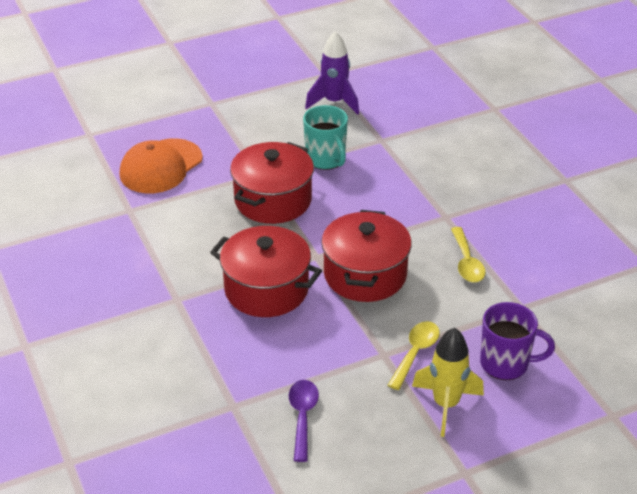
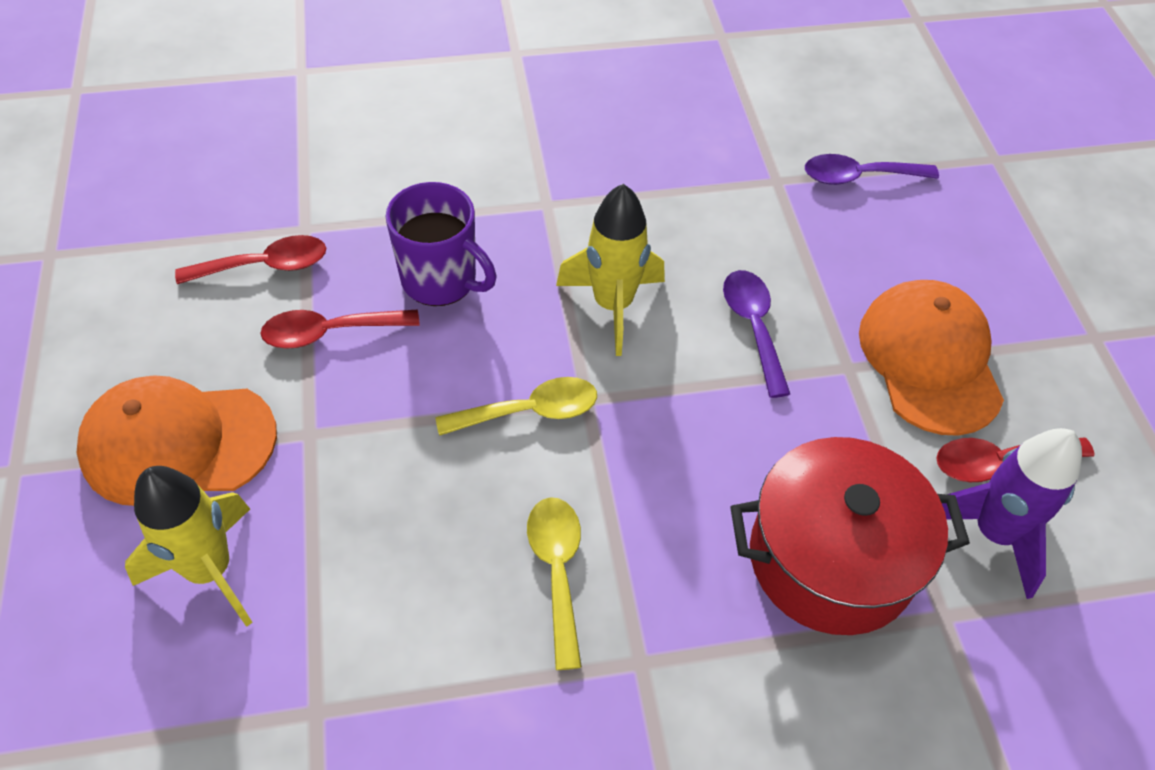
orange cap: 1 -> 2
purple spoon: 1 -> 2
red pot: 3 -> 1
red spoon: 0 -> 3
turquoise mug: 1 -> 0
yellow rocket: 1 -> 2

